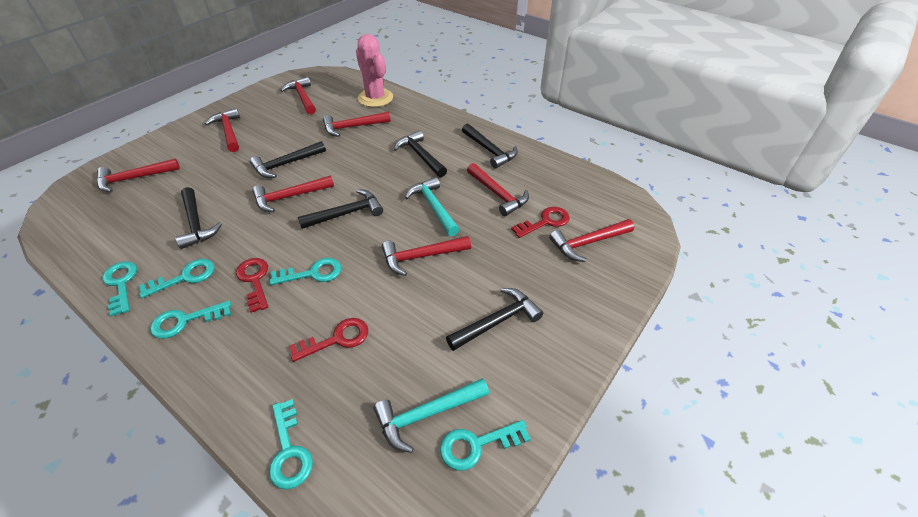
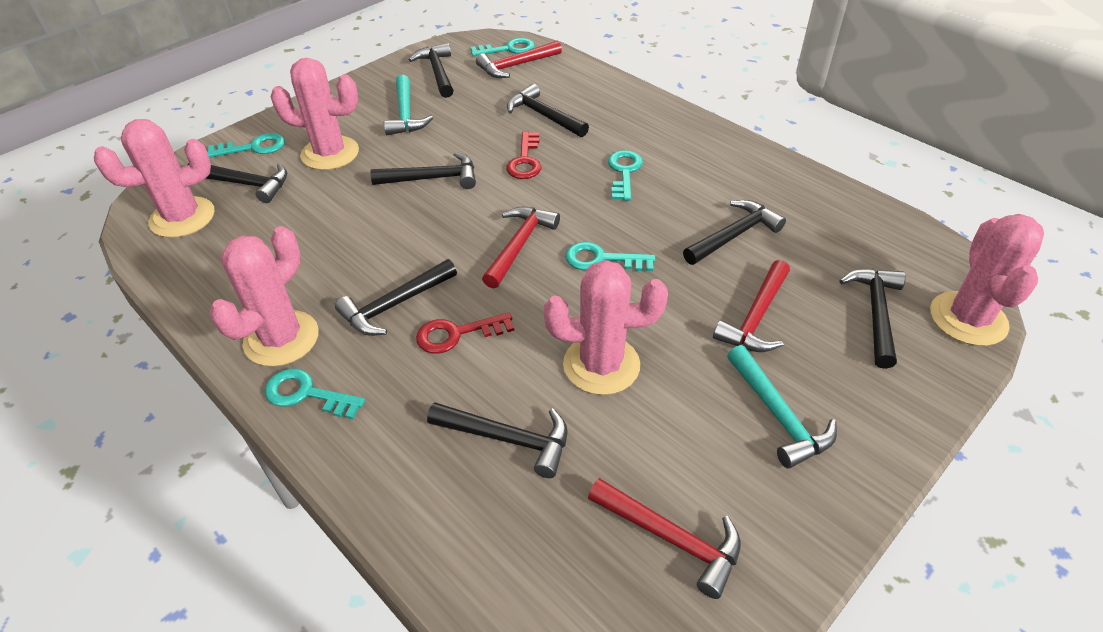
black hammer: 6 -> 8
pink cactus: 1 -> 5
red hammer: 8 -> 4
red key: 3 -> 2
turquoise key: 6 -> 5

